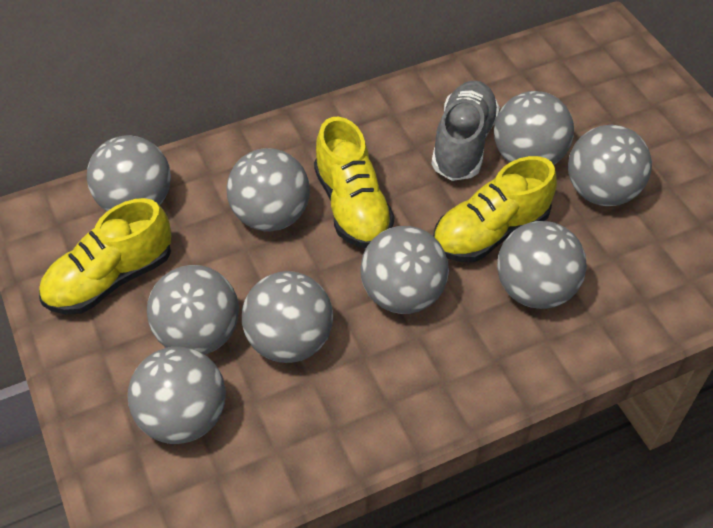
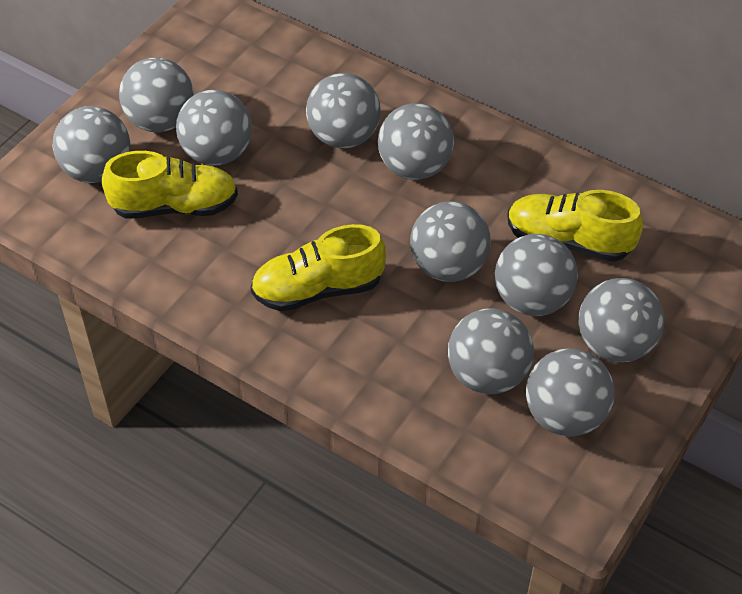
grey ball: 9 -> 10
grey shoe: 1 -> 0

